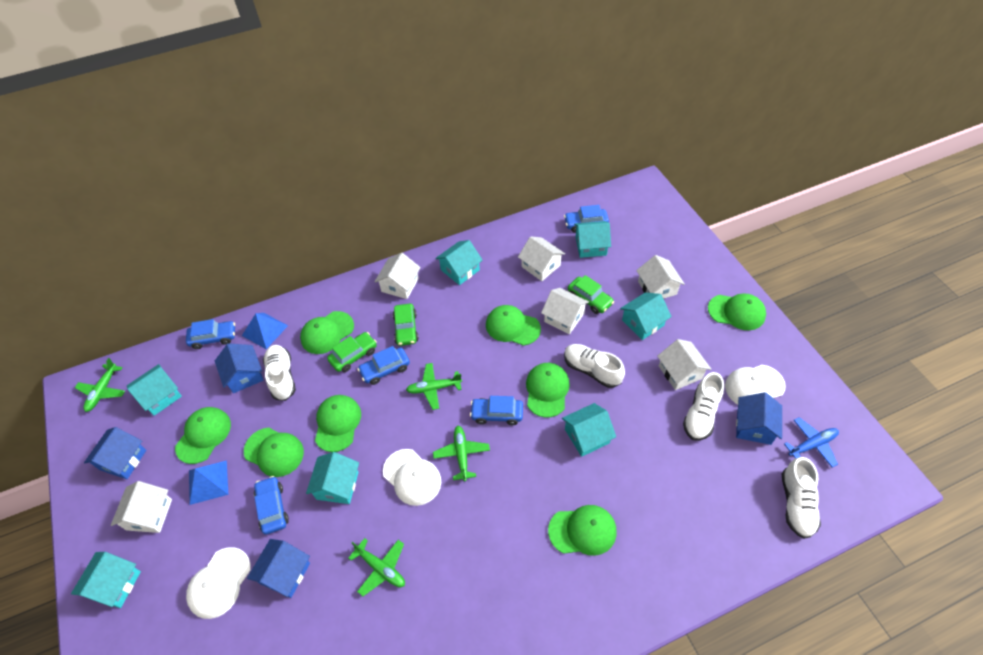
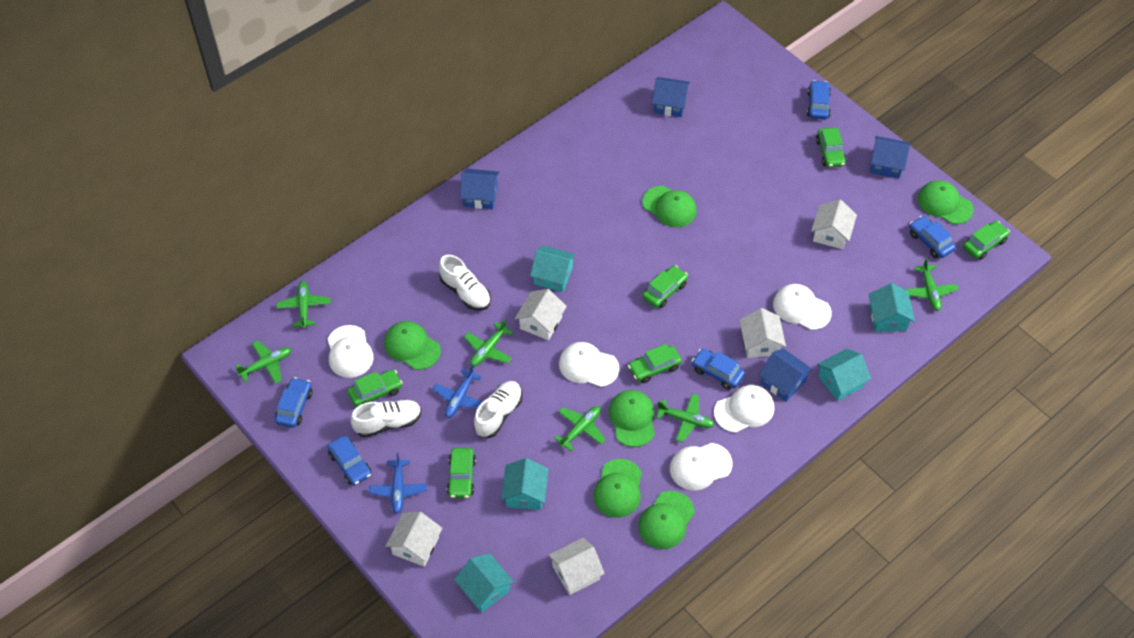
blue plane: 1 -> 2
blue pyramid: 2 -> 0
green cap: 8 -> 6
green car: 3 -> 6
green plane: 4 -> 6
turquoise house: 7 -> 5
white cap: 3 -> 5
white house: 6 -> 5
white shoe: 4 -> 3

